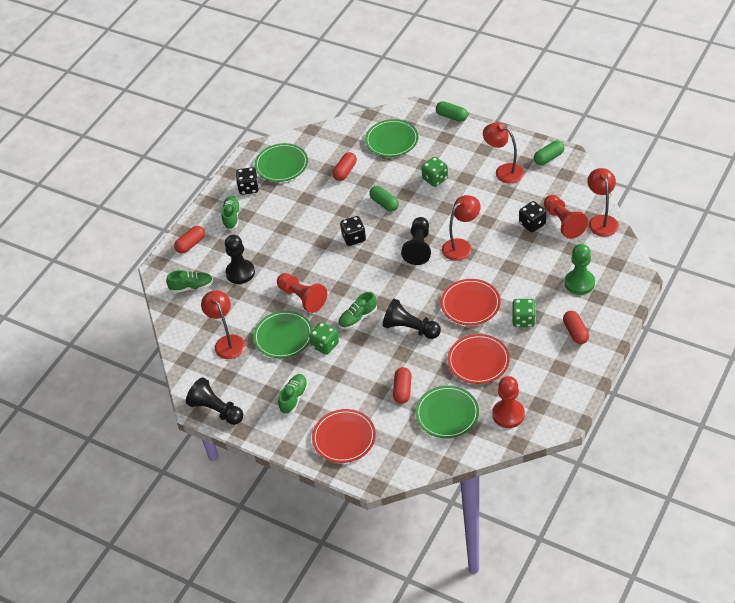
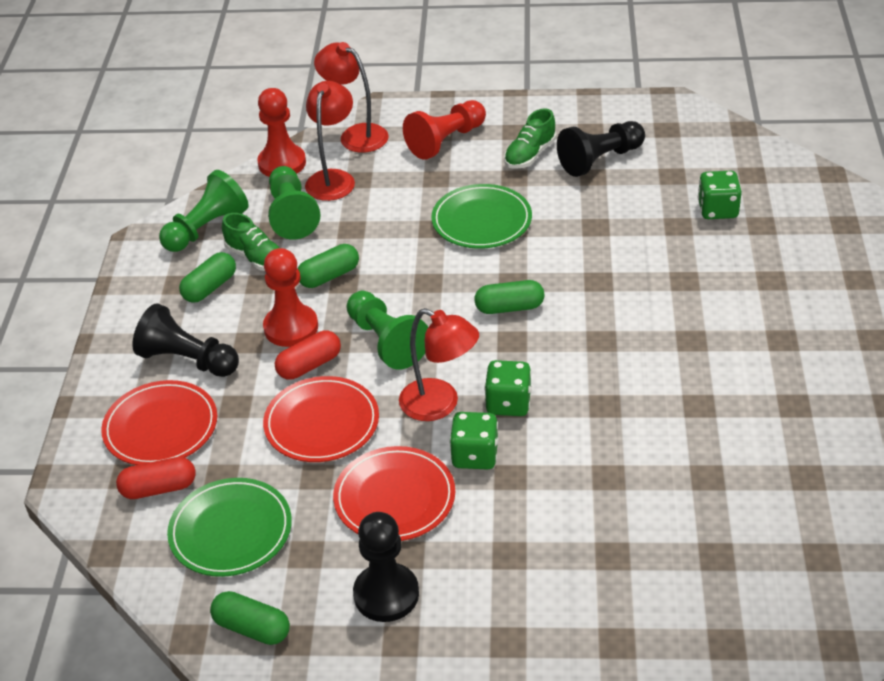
black dice: 3 -> 0
black pawn: 4 -> 3
green capsule: 3 -> 4
green pawn: 1 -> 3
green plate: 4 -> 2
green shoe: 4 -> 2
red capsule: 4 -> 2
red lamp: 4 -> 3

